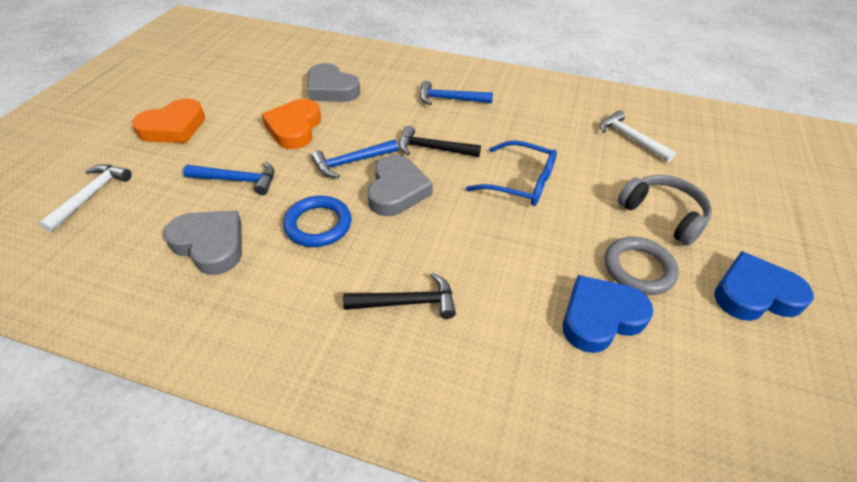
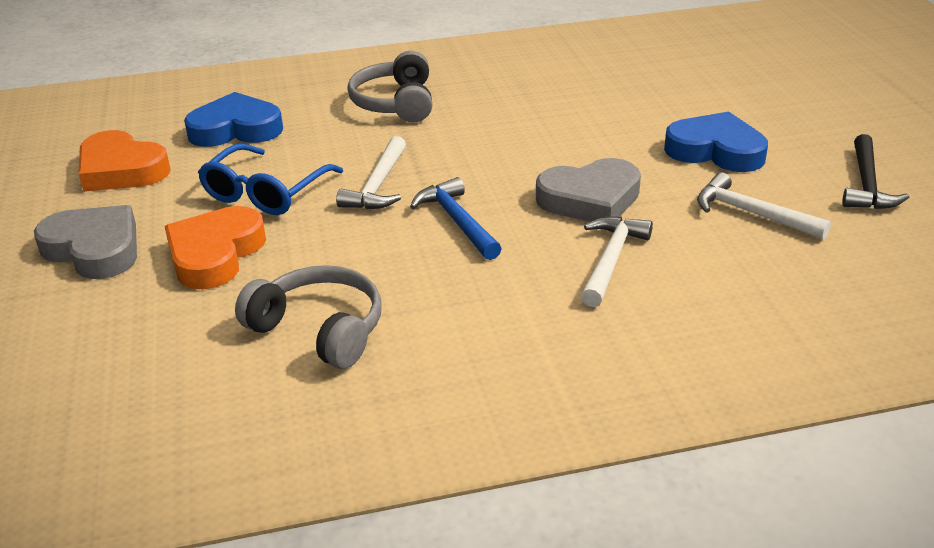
black hammer: 2 -> 1
blue hammer: 3 -> 1
blue ring: 1 -> 0
grey headphones: 1 -> 2
grey heart: 3 -> 2
grey ring: 1 -> 0
white hammer: 2 -> 3

